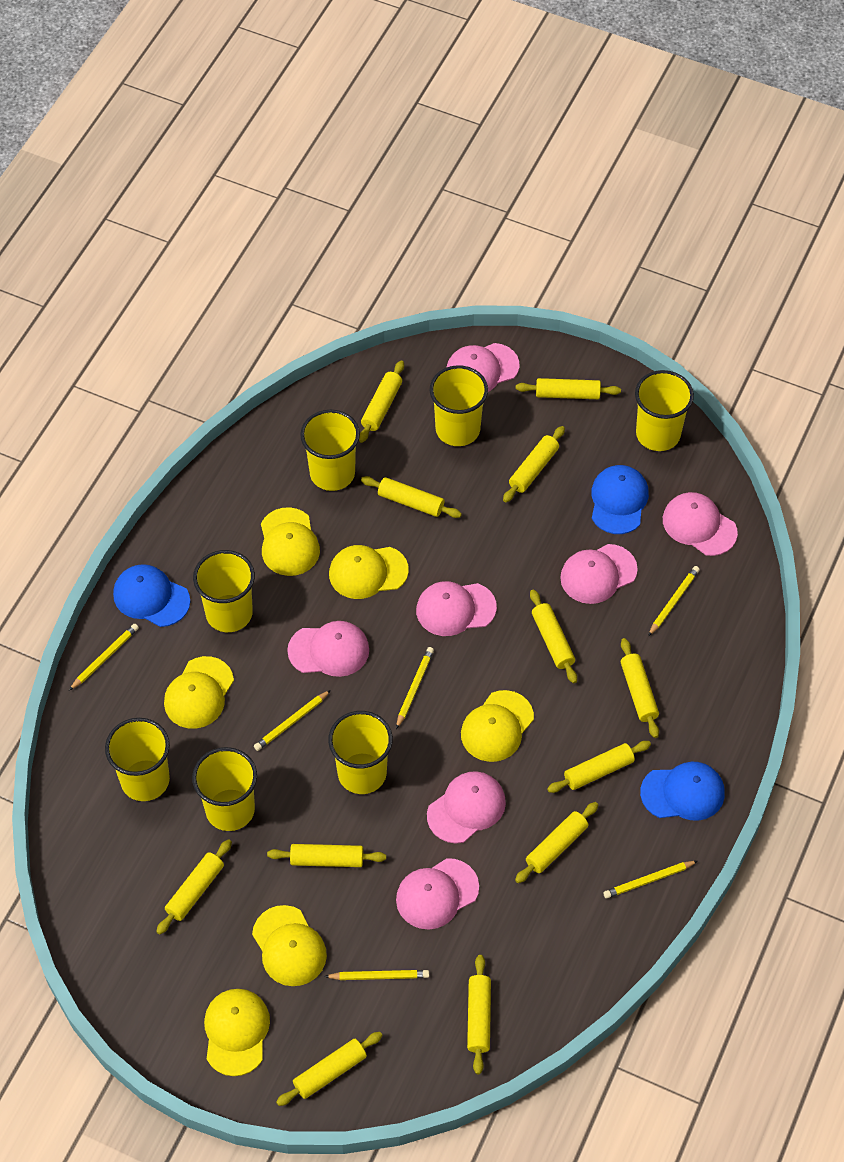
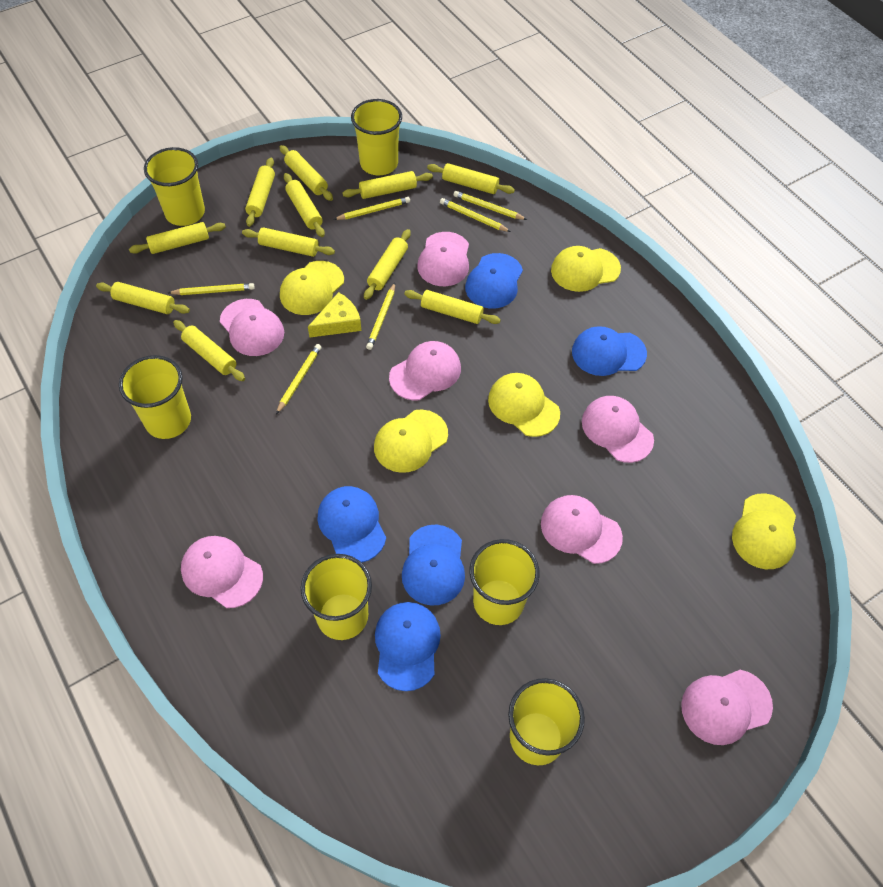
blue cap: 3 -> 5
yellow cap: 6 -> 5
yellow cheese: 0 -> 1
yellow cup: 7 -> 6
yellow rolling pin: 12 -> 11

